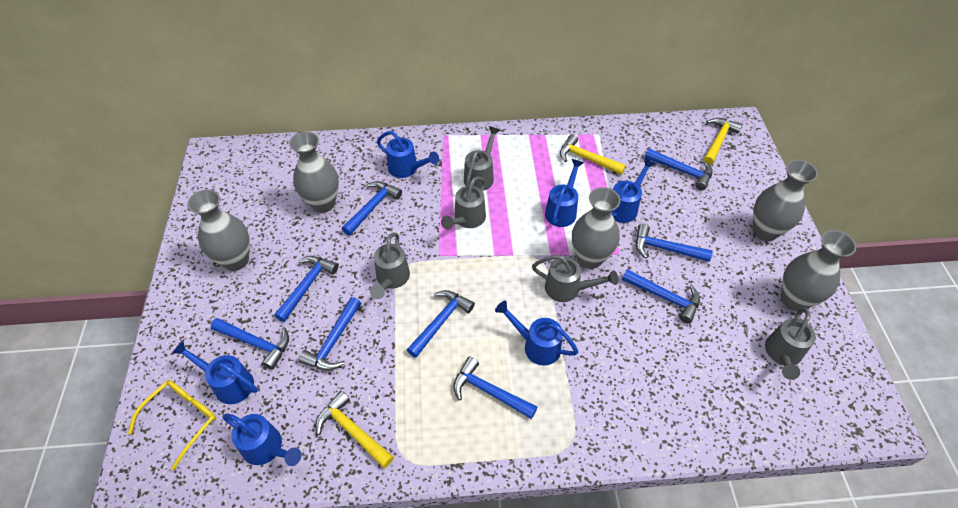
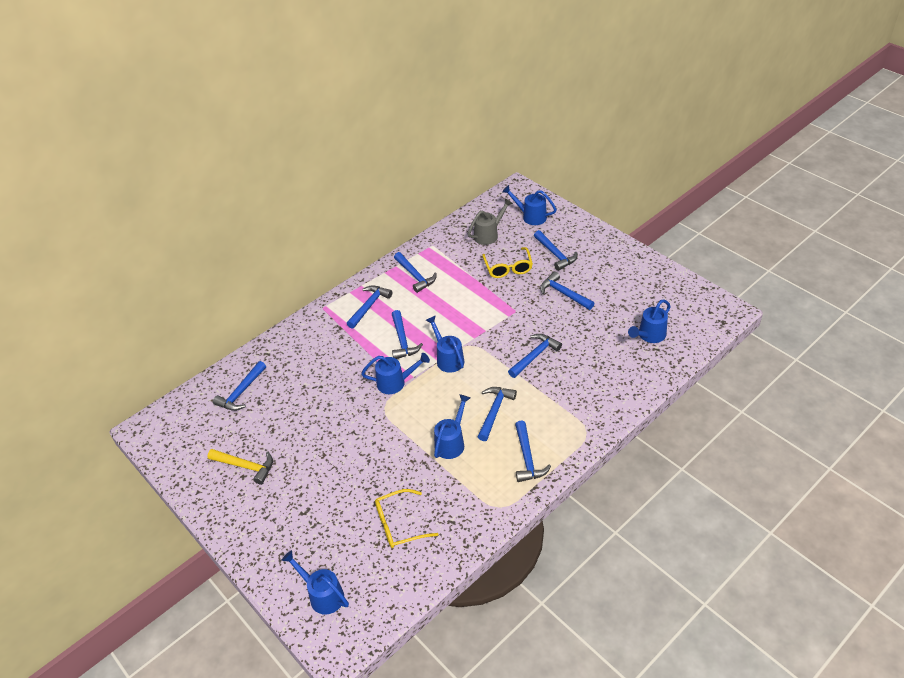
grey vase: 5 -> 0
grey watering can: 5 -> 1
yellow glasses: 1 -> 2
yellow hammer: 3 -> 1

